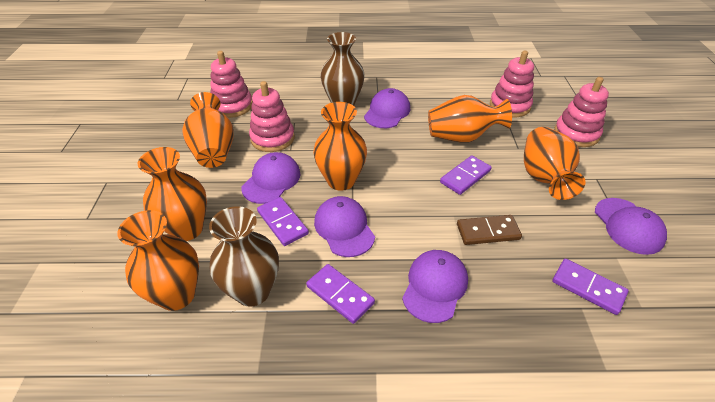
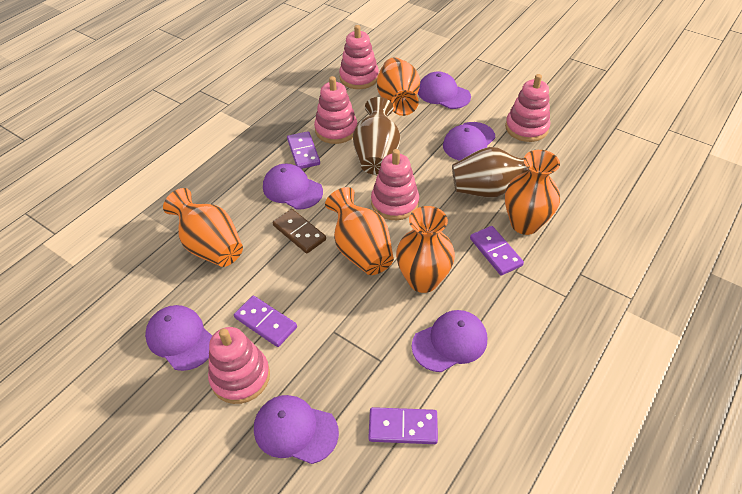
orange vase: 6 -> 5
pink stacking toy: 4 -> 5
purple cap: 5 -> 6

